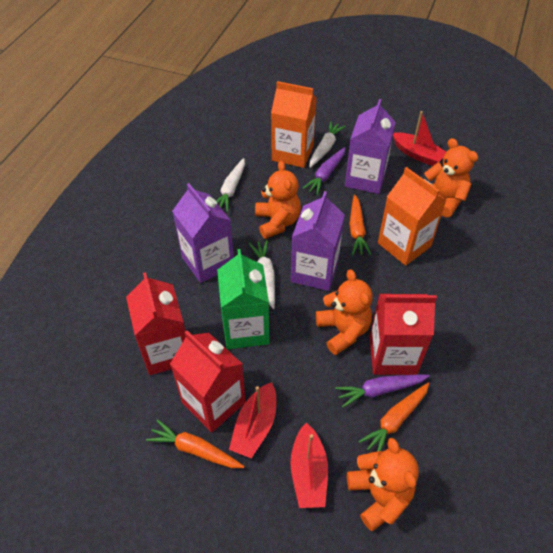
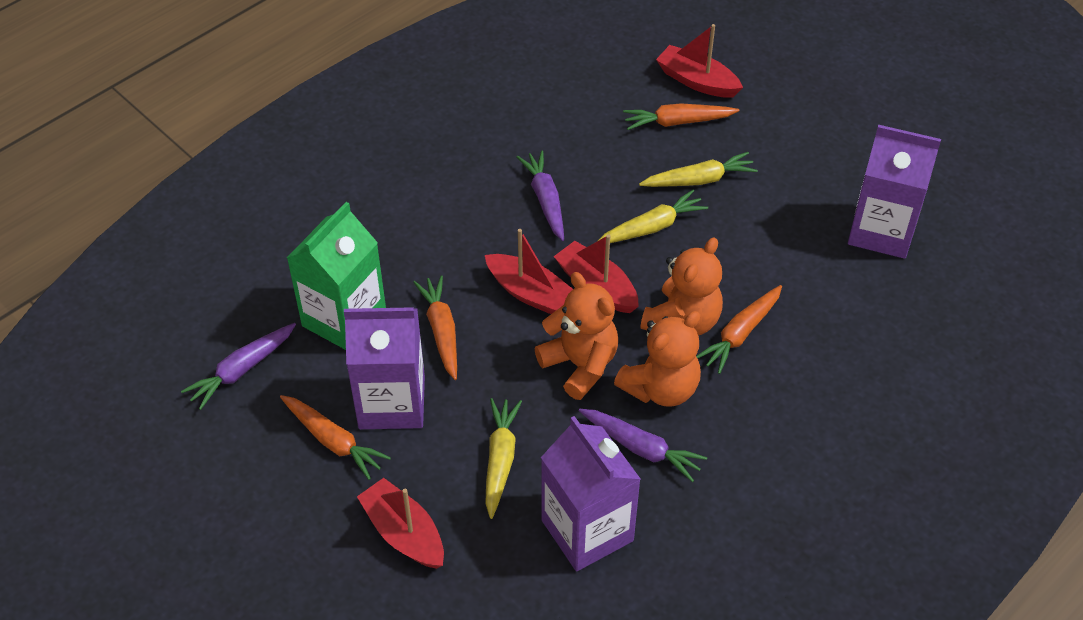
orange carrot: 3 -> 4
orange carton: 2 -> 0
orange teddy bear: 4 -> 3
purple carrot: 2 -> 3
red boat: 3 -> 4
red carton: 3 -> 0
white carrot: 3 -> 0
yellow carrot: 0 -> 3

